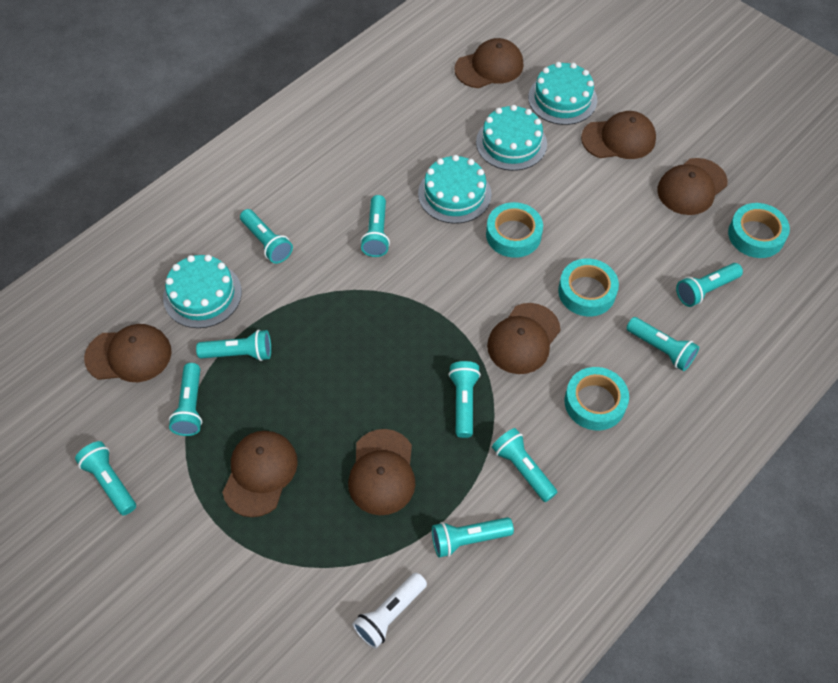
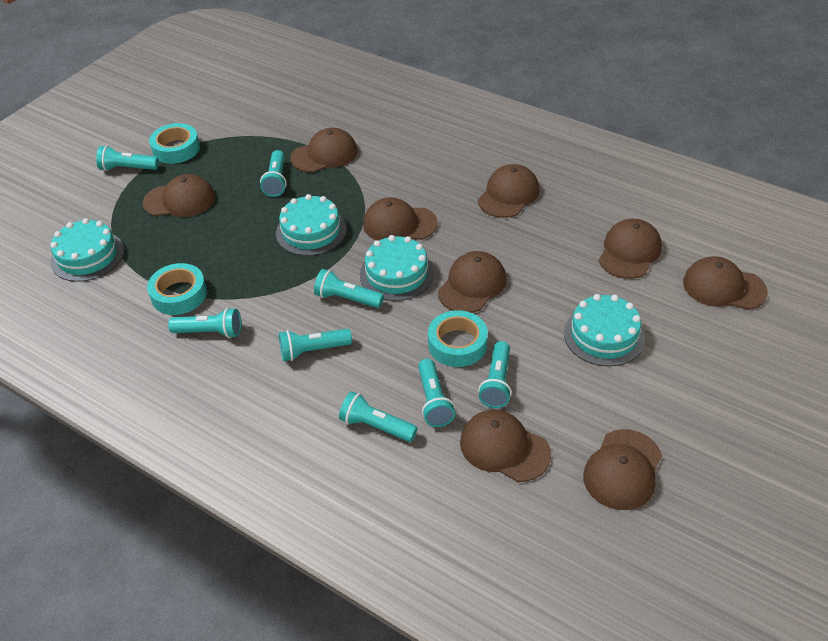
brown cap: 7 -> 9
turquoise flashlight: 10 -> 8
turquoise tape: 4 -> 3
white flashlight: 1 -> 0

